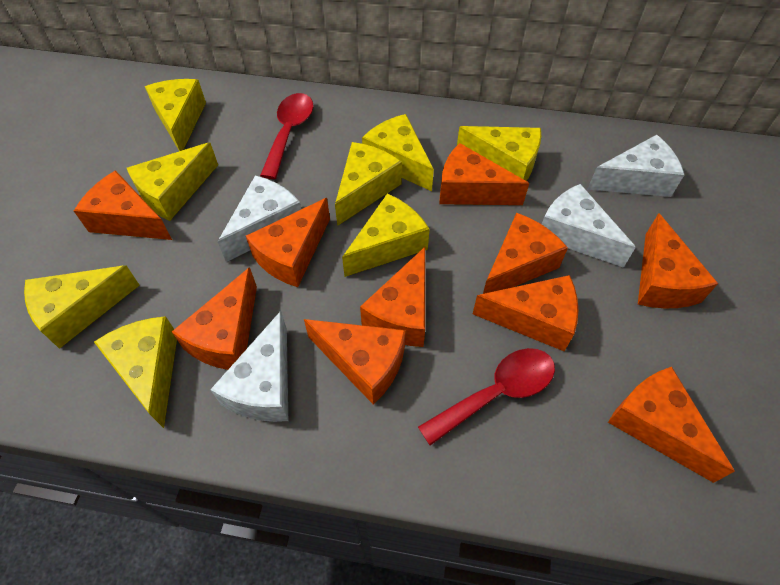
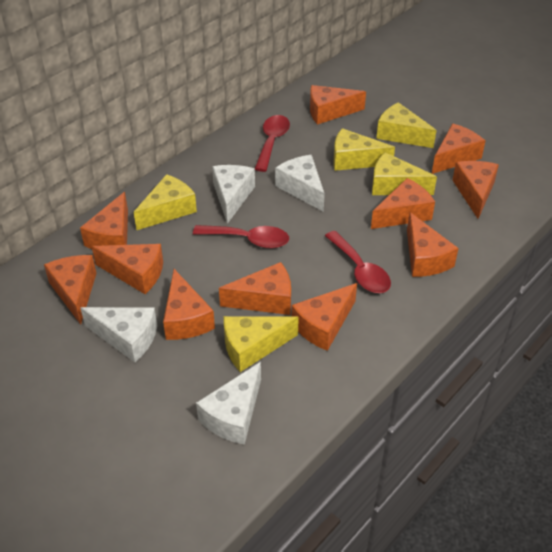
orange cheese: 10 -> 11
red spoon: 2 -> 3
yellow cheese: 8 -> 5

